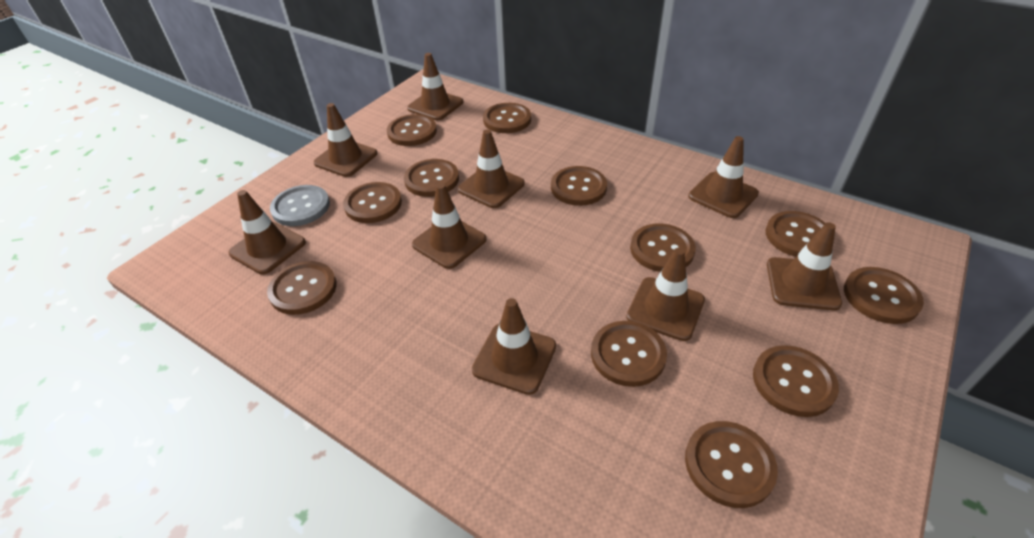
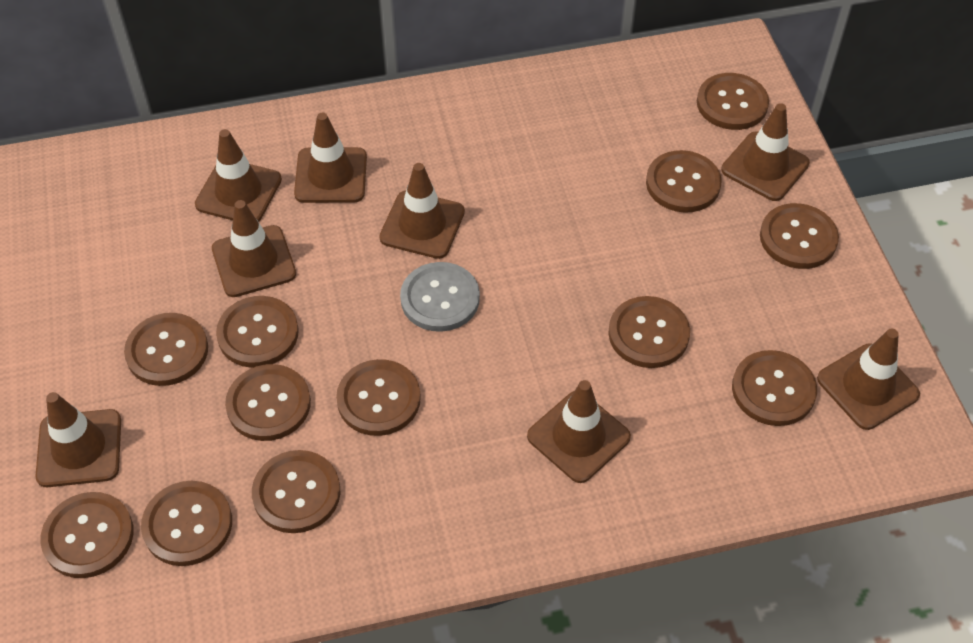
brown traffic cone: 9 -> 8

